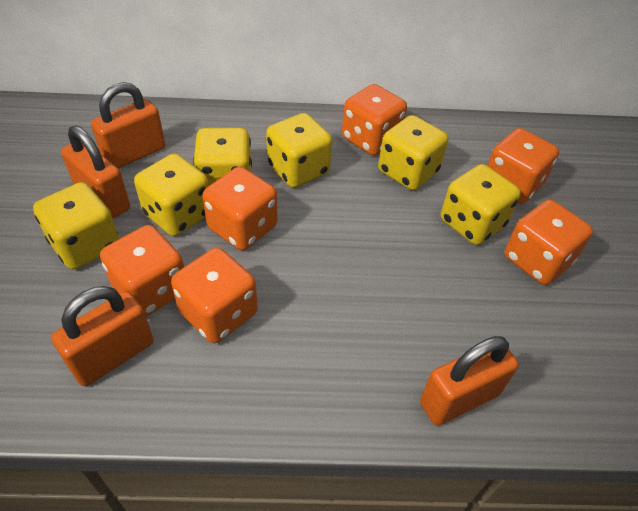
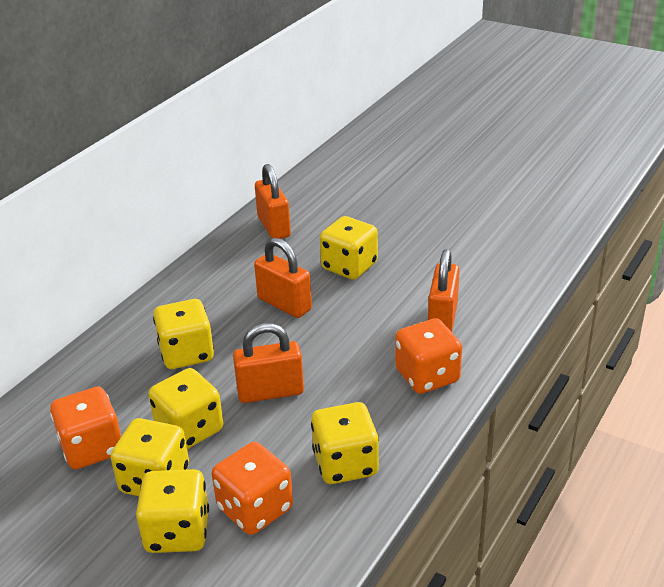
orange dice: 6 -> 3

